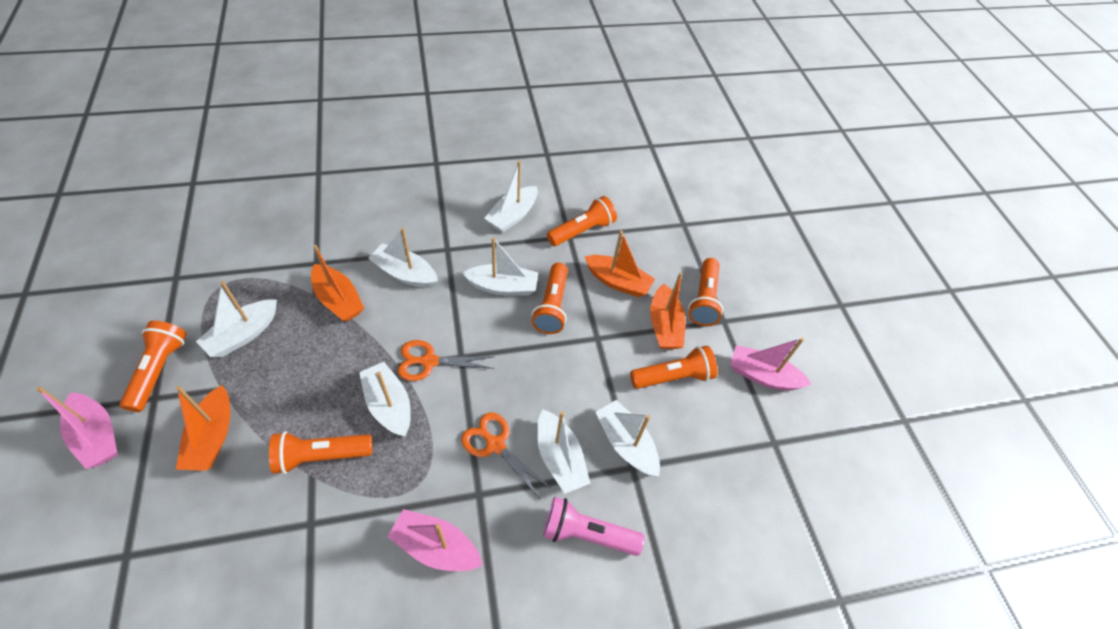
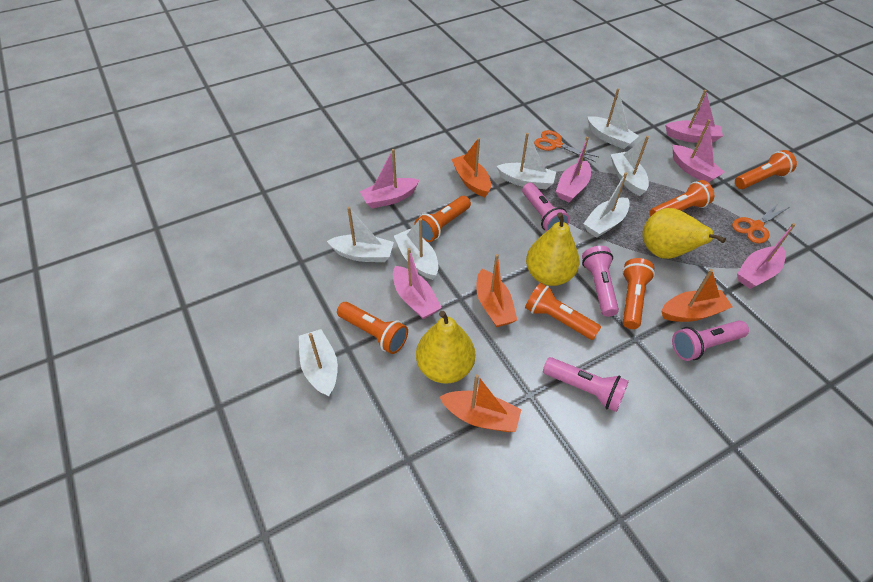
pink boat: 3 -> 6
pink flashlight: 1 -> 4
yellow pear: 0 -> 3

